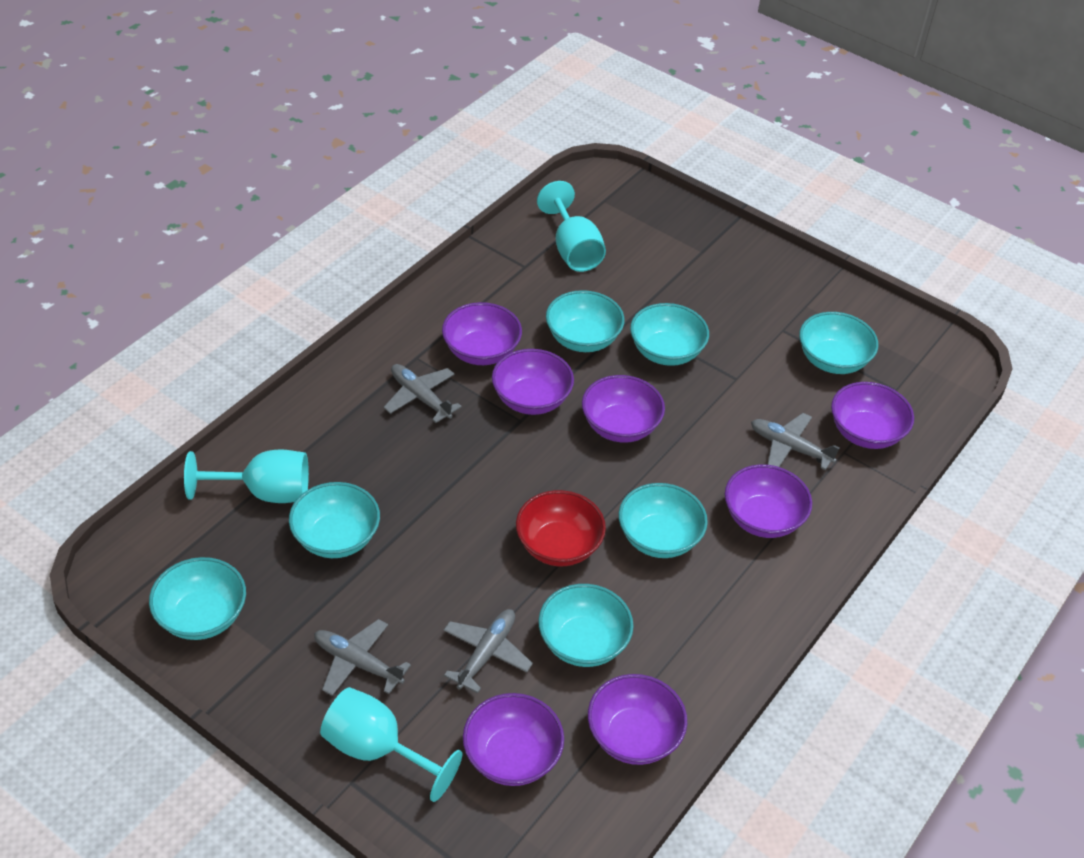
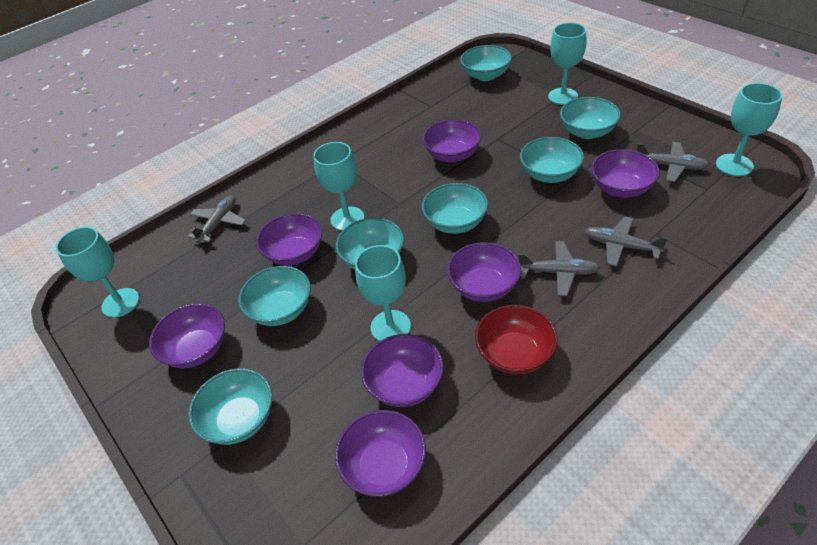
turquoise goblet: 3 -> 5

